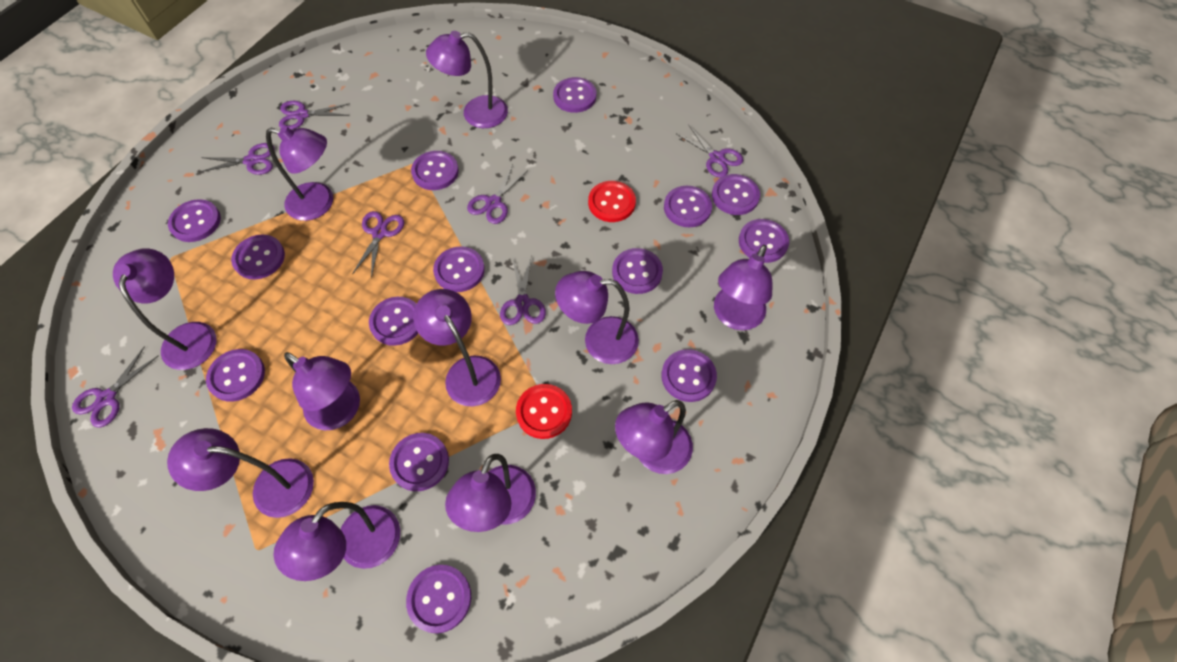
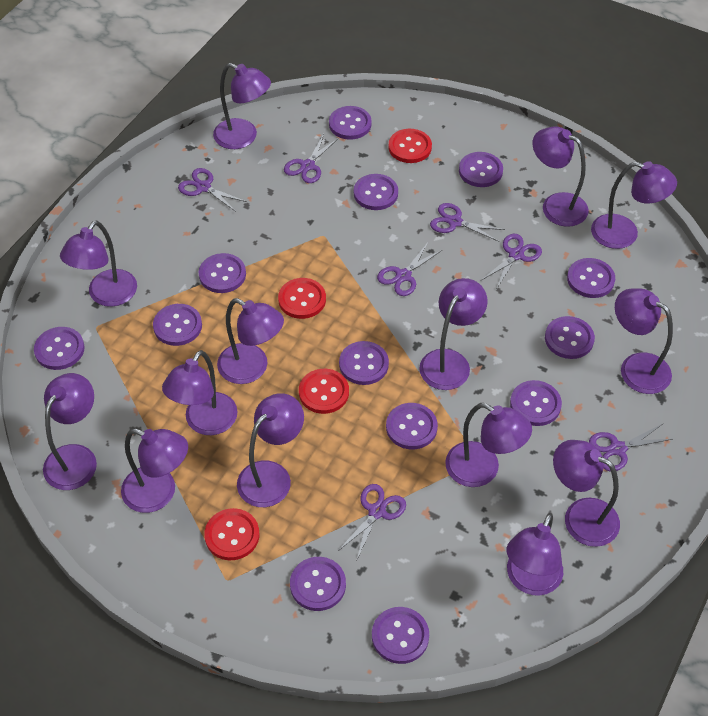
purple button: 14 -> 13
purple lamp: 11 -> 14
red button: 2 -> 4

